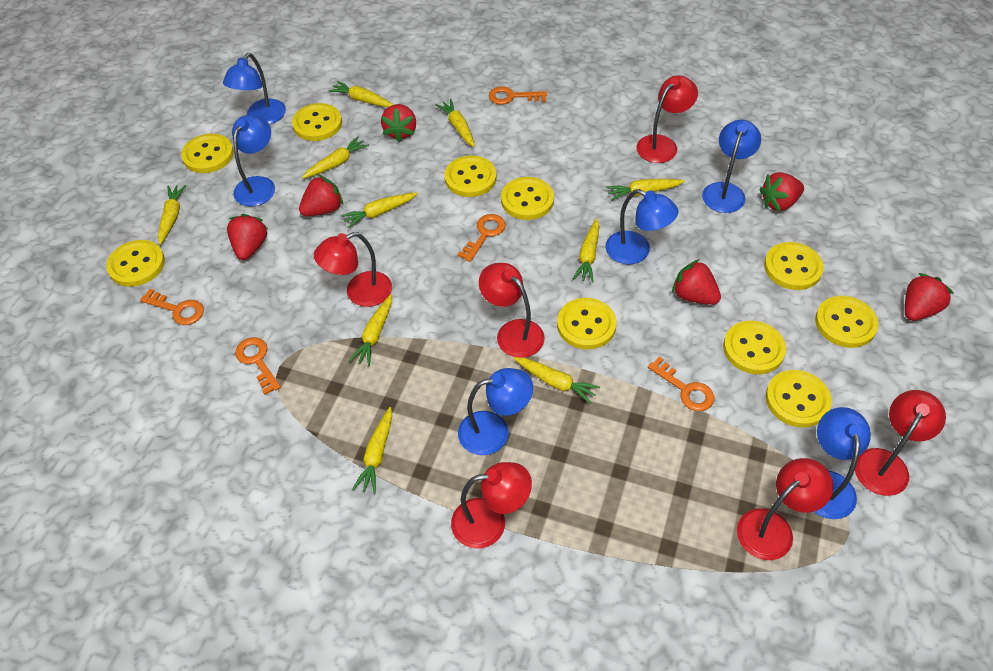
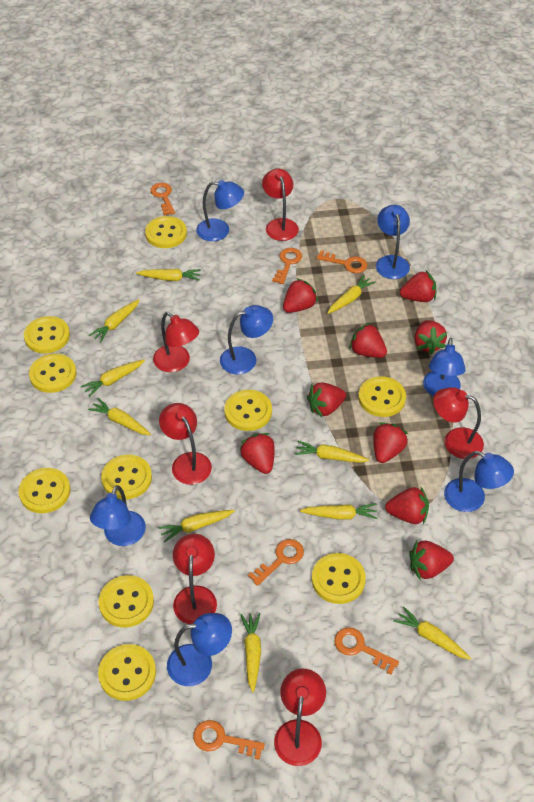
blue lamp: 6 -> 7
orange key: 5 -> 6
red strawberry: 6 -> 9

